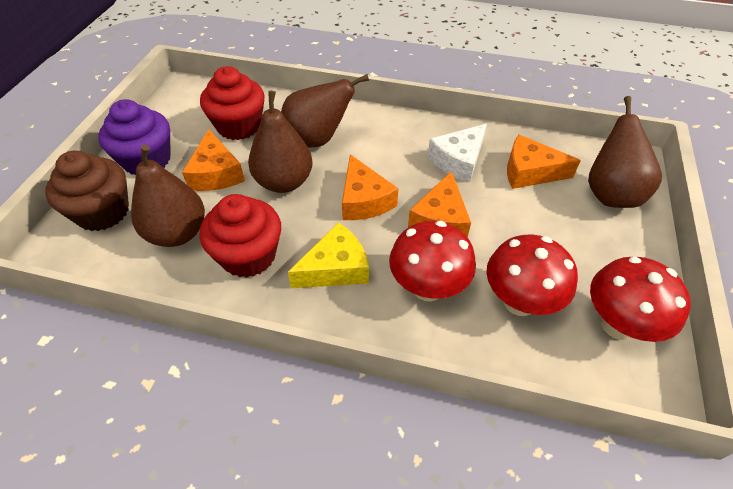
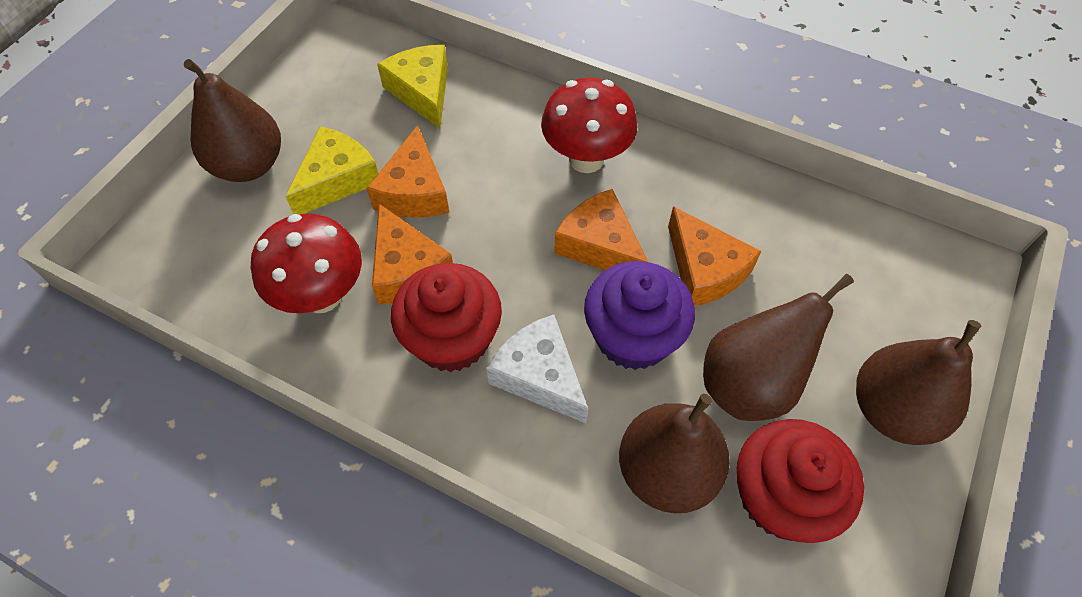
brown cupcake: 1 -> 0
red mushroom: 3 -> 2
yellow cheese: 1 -> 2

